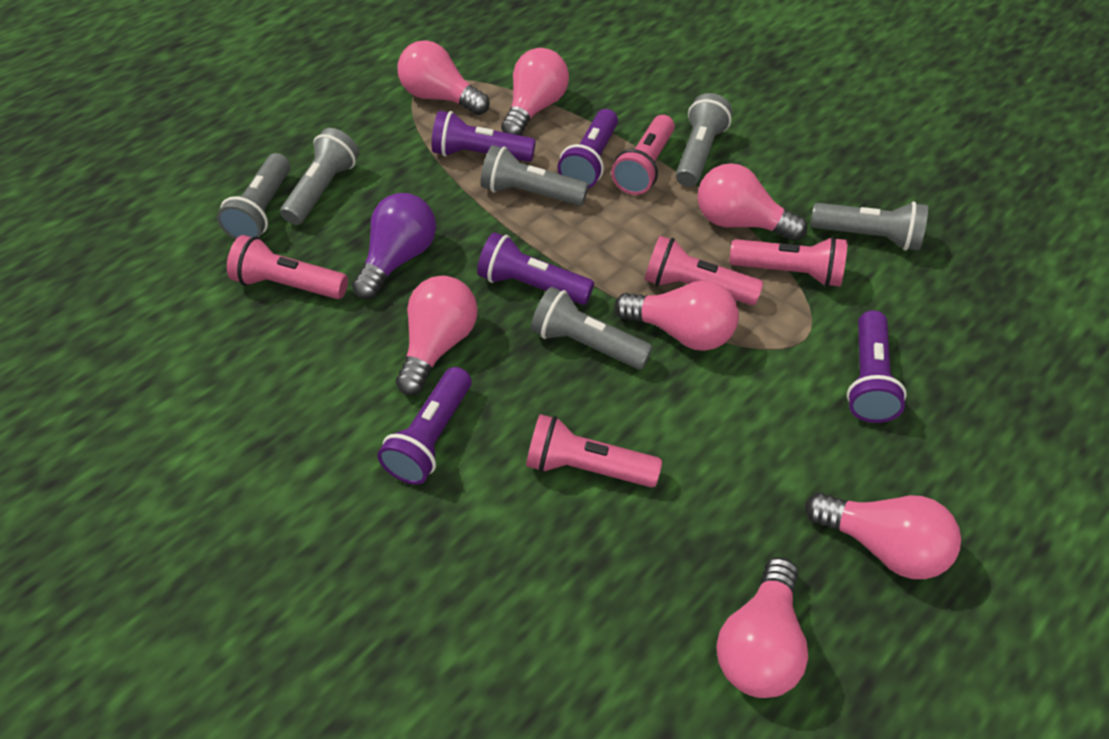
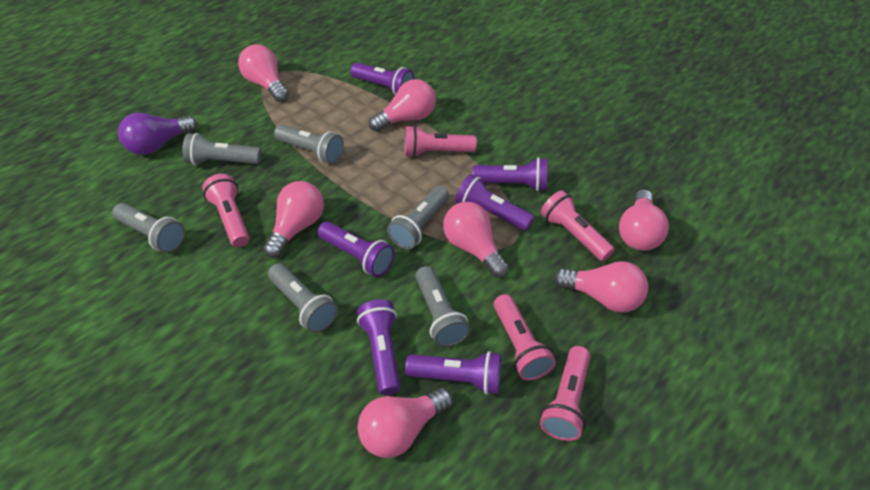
purple flashlight: 5 -> 6

